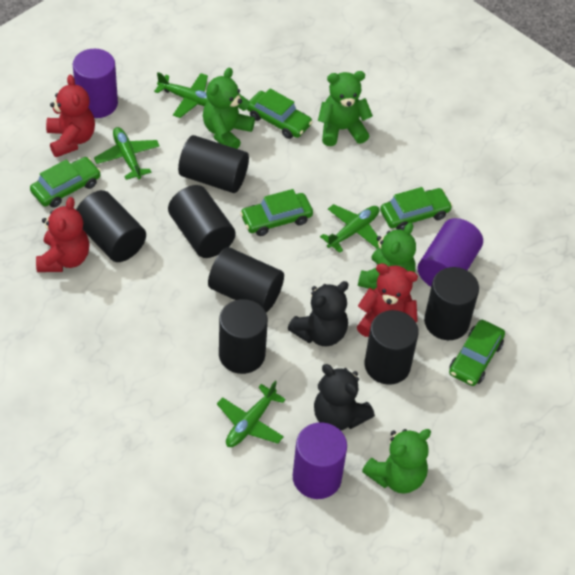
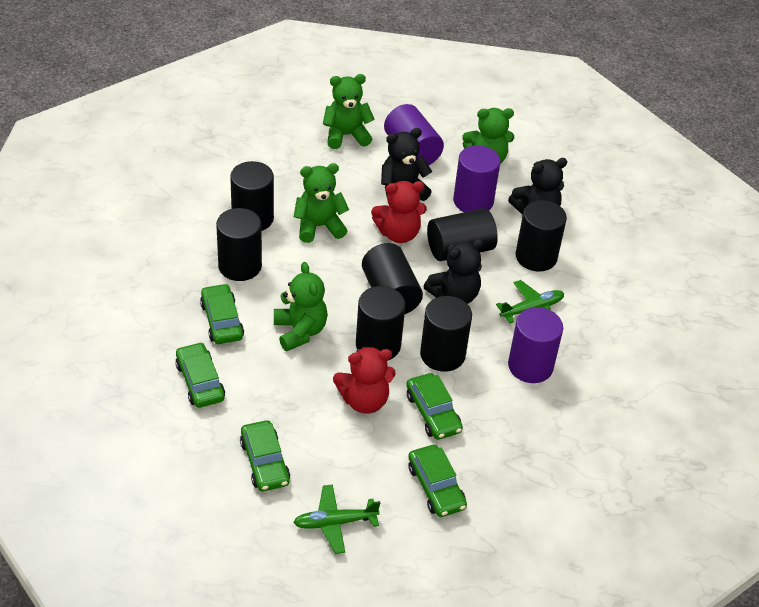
black teddy bear: 2 -> 3
green plane: 4 -> 2
red teddy bear: 3 -> 2

